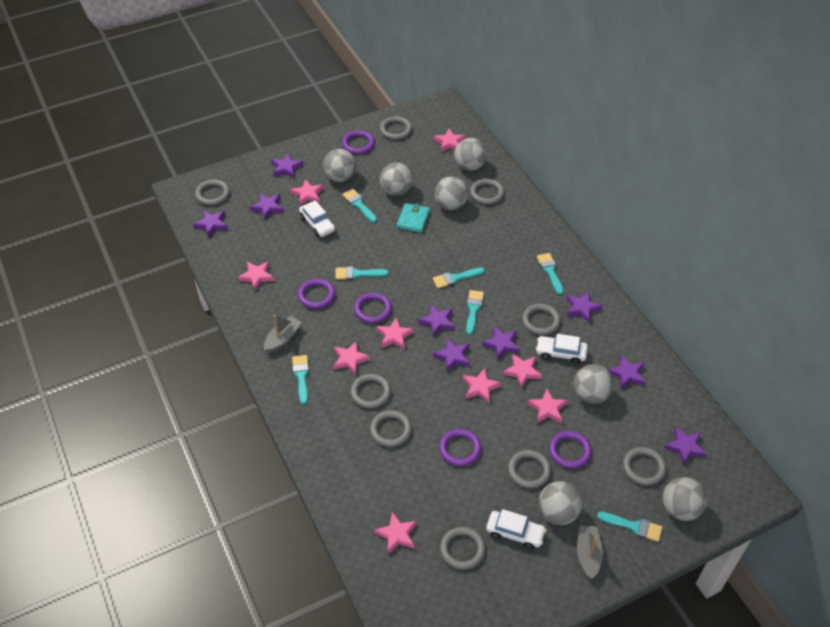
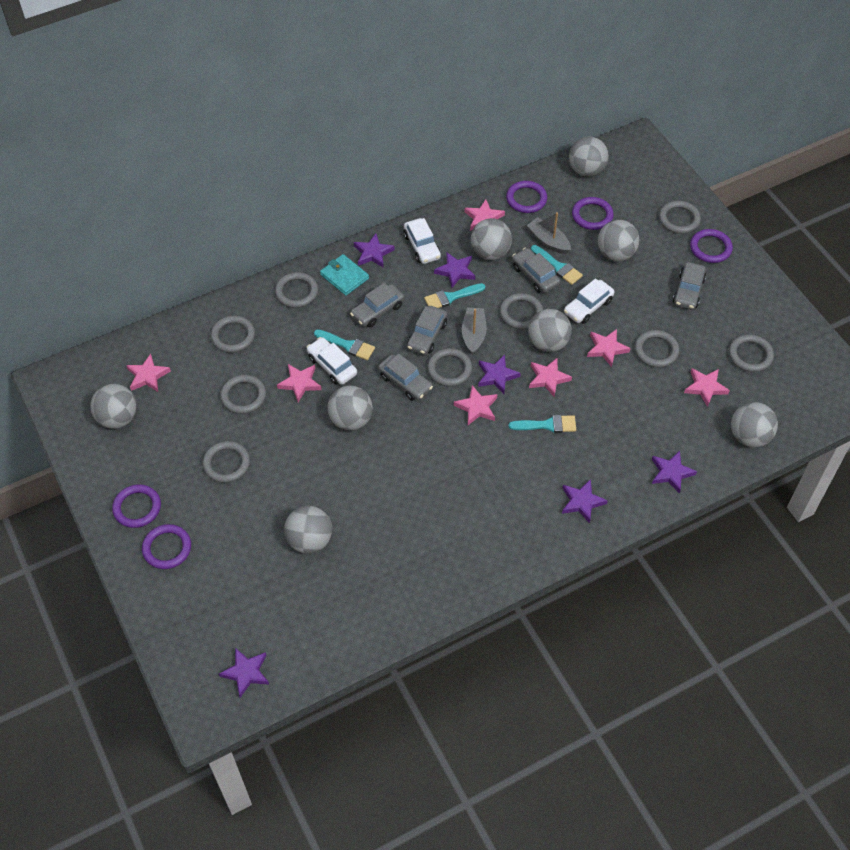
grey ball: 7 -> 8
grey car: 0 -> 5
pink star: 9 -> 7
purple star: 9 -> 6
turquoise brush: 7 -> 4

